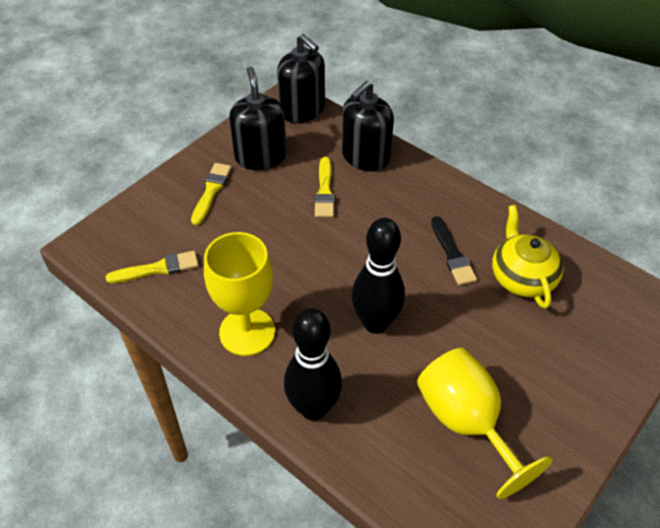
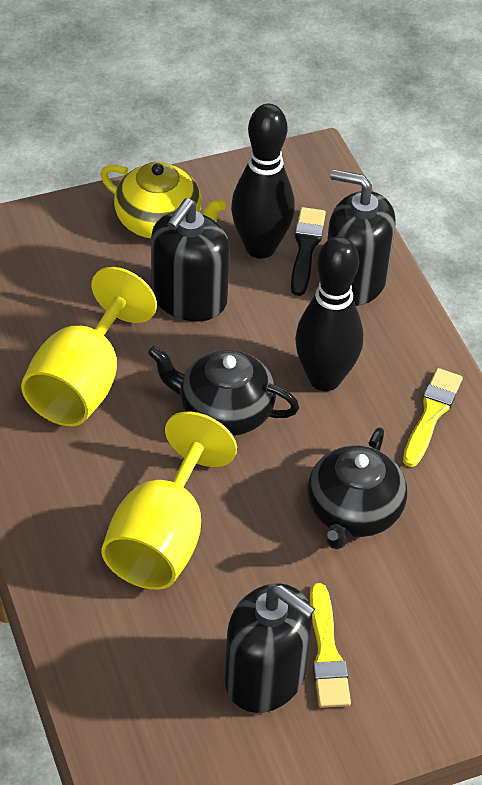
black teapot: 0 -> 2
yellow brush: 3 -> 2

